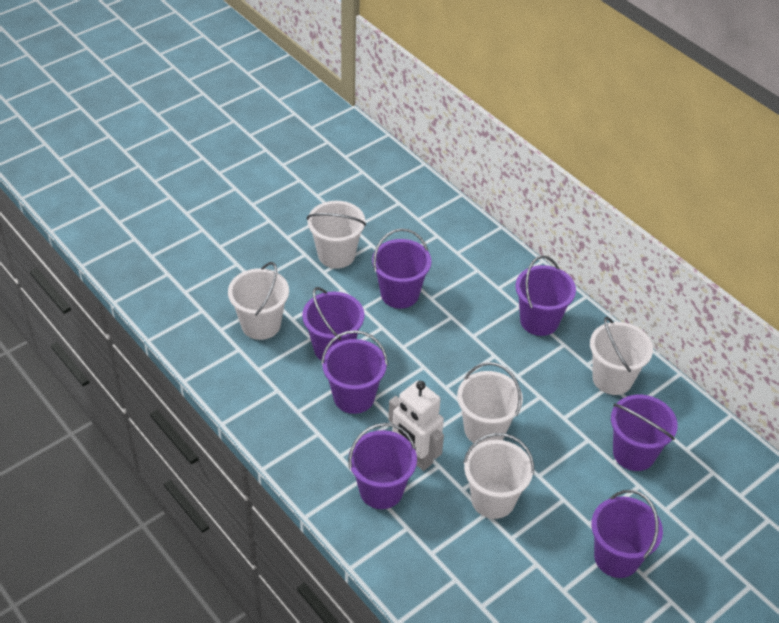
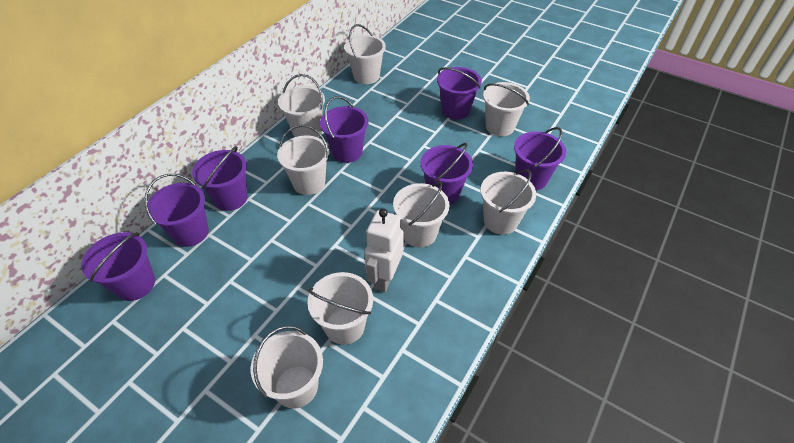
white bucket: 5 -> 8

